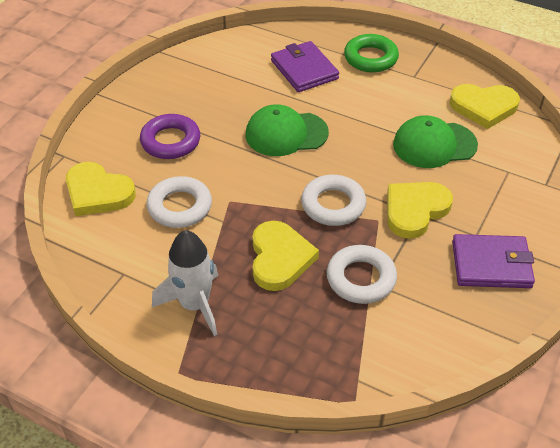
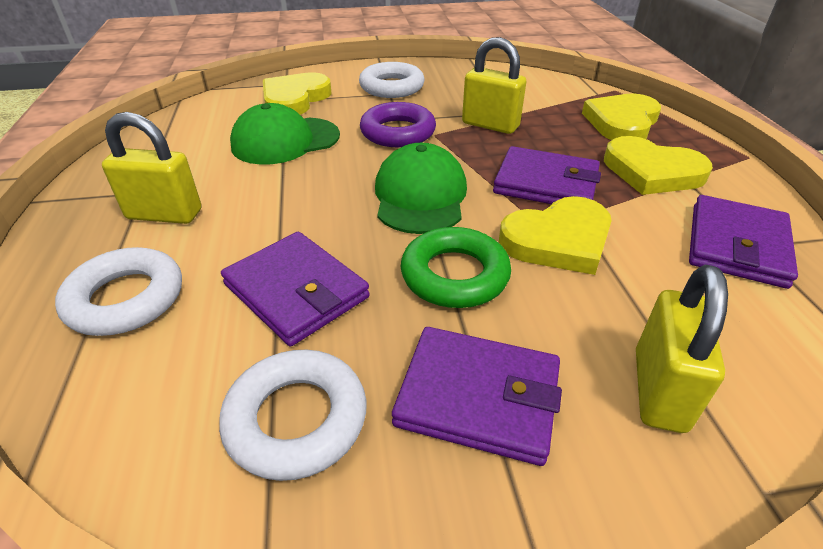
purple wallet: 2 -> 4
white rocket: 1 -> 0
yellow padlock: 0 -> 3

